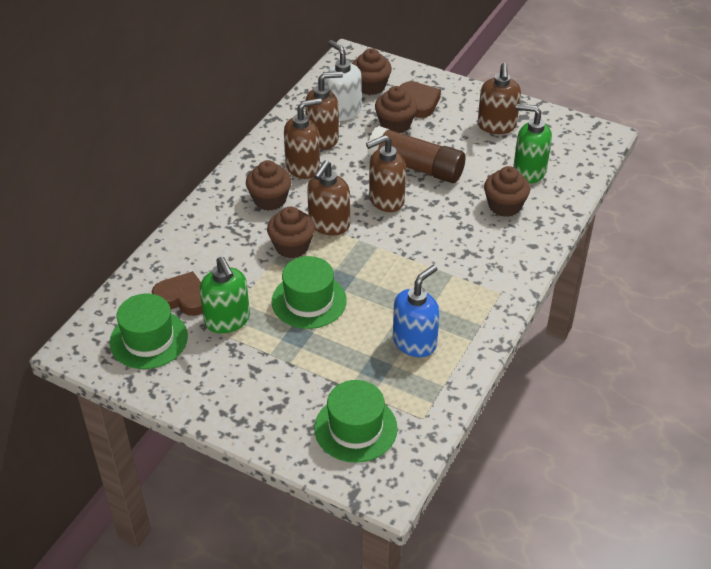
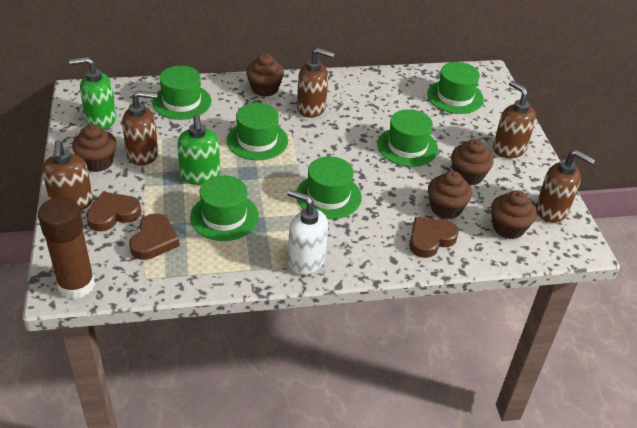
blue soap dispenser: 1 -> 0
brown heart: 2 -> 3
green hat: 3 -> 6

